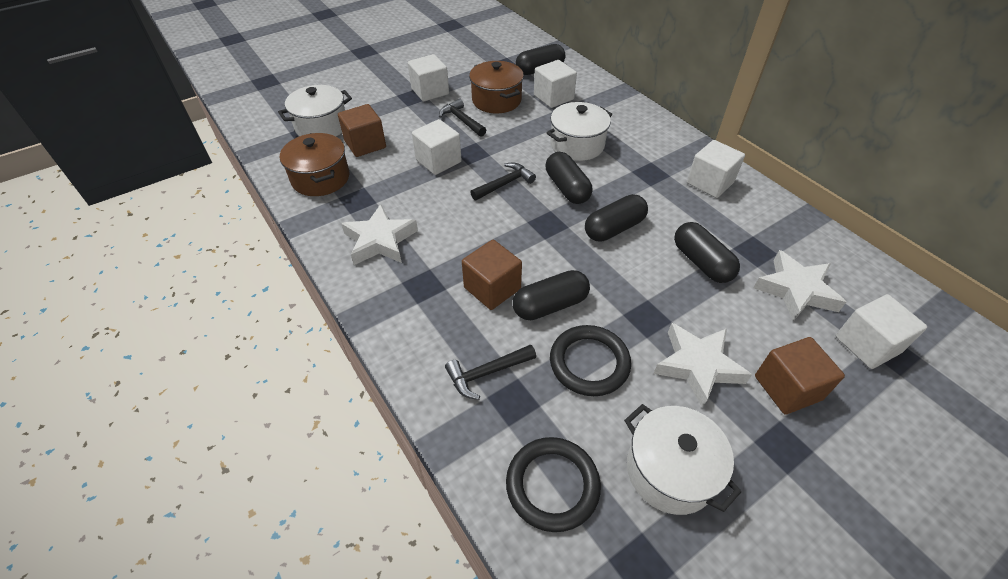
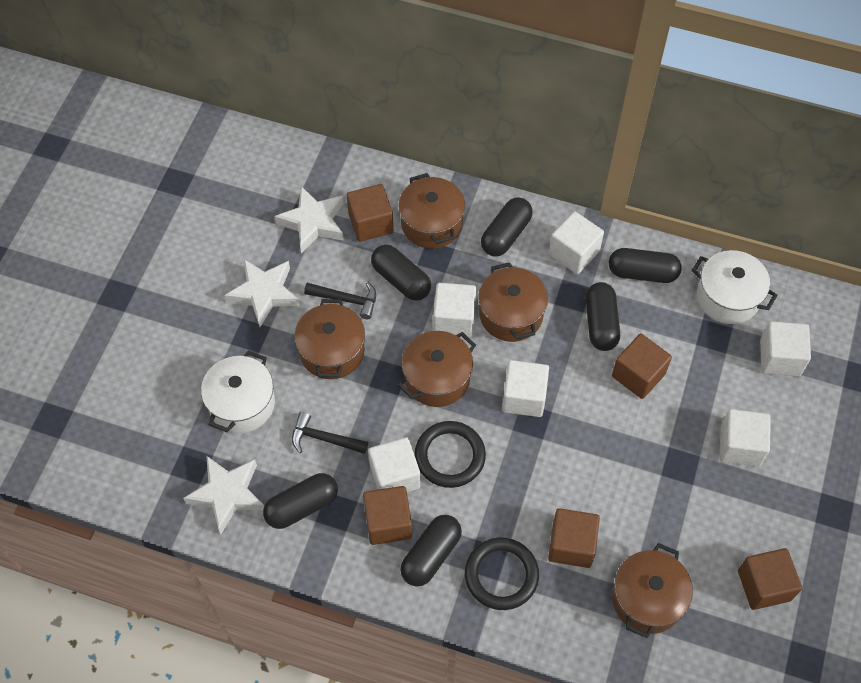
black capsule: 5 -> 6
black hammer: 3 -> 2
brown cube: 3 -> 5
brown pot: 2 -> 5
white cube: 5 -> 6
white pot: 3 -> 2

